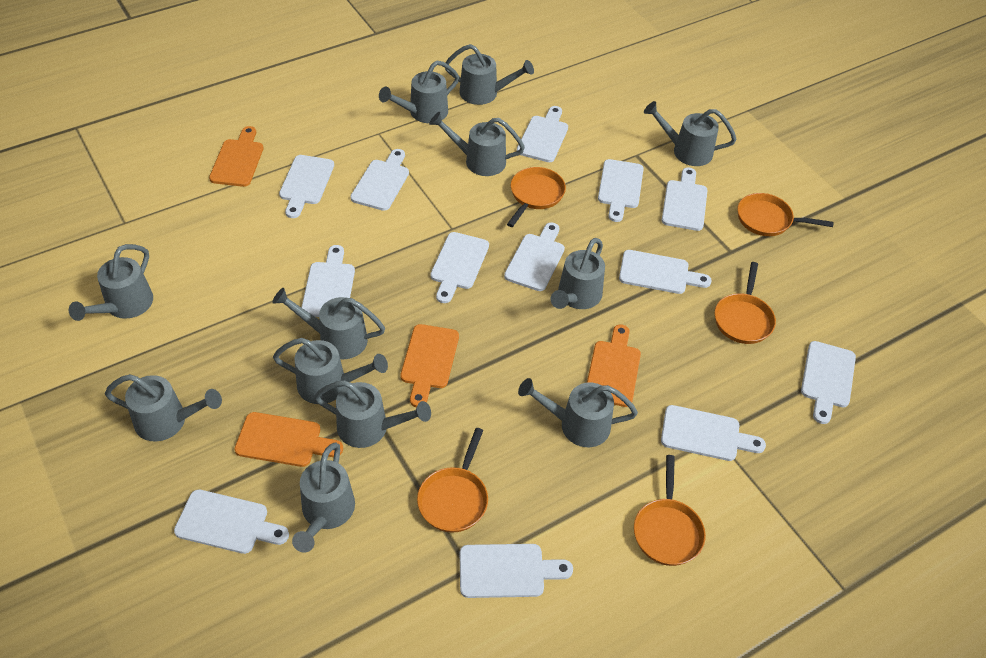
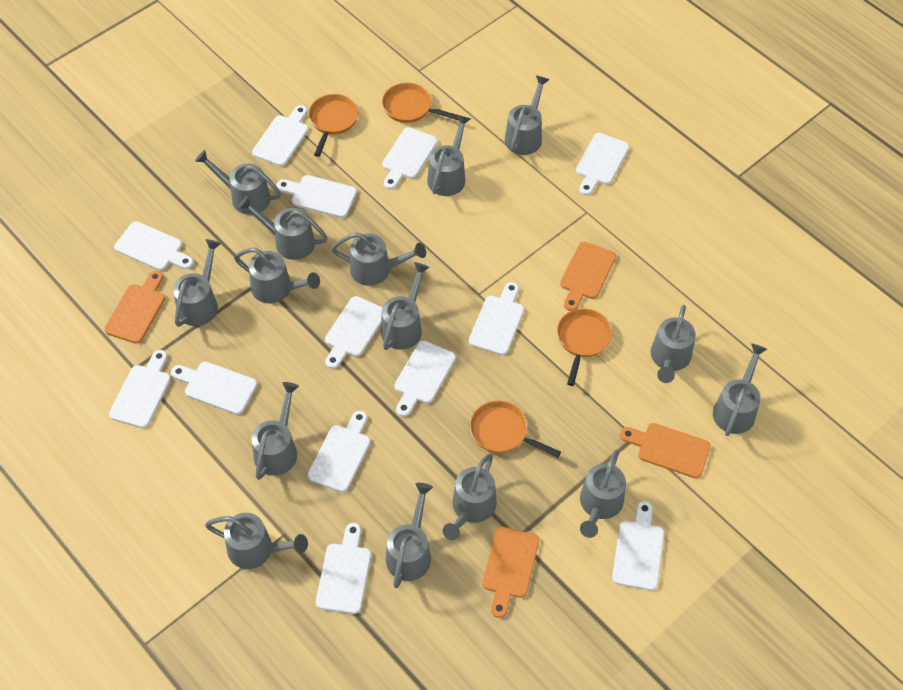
grey watering can: 12 -> 15
orange pan: 5 -> 4

